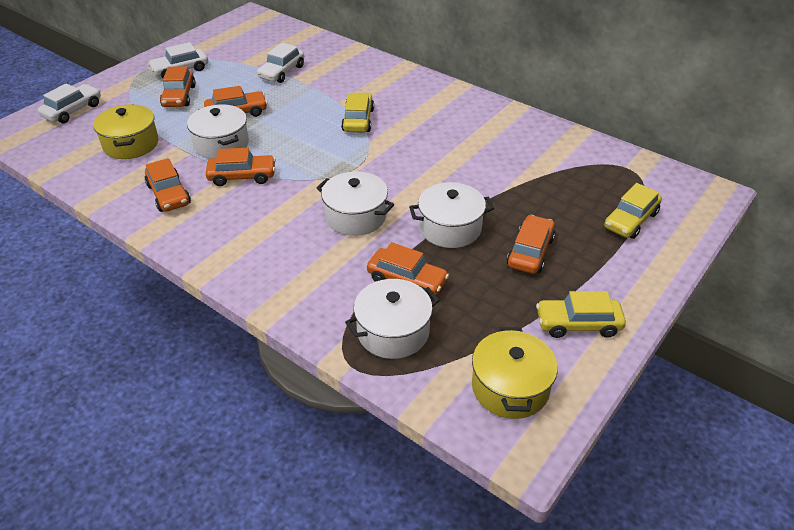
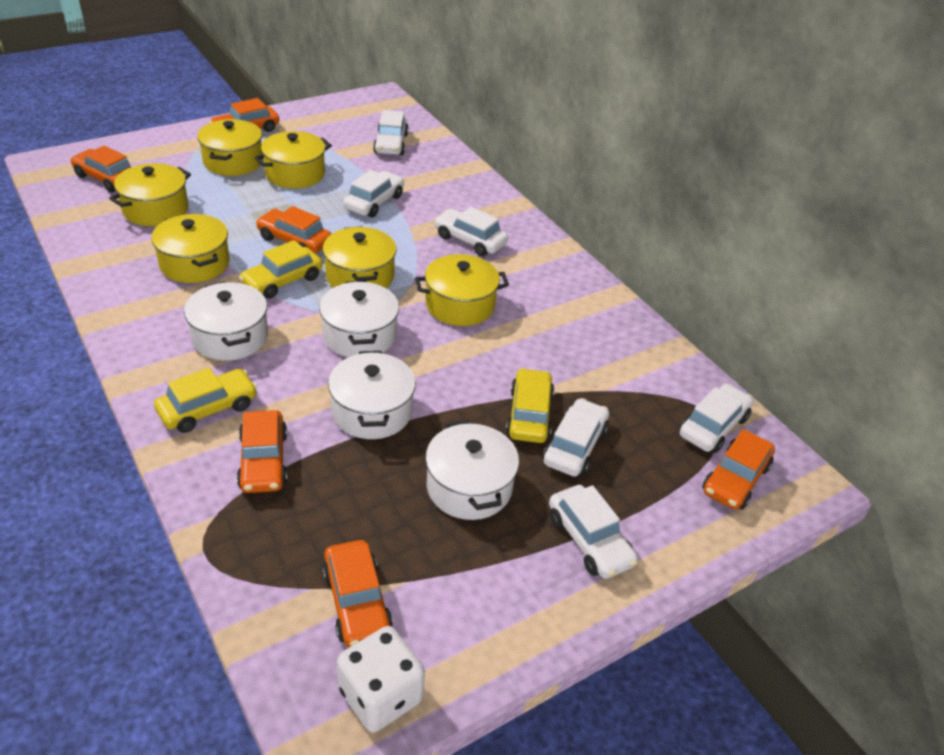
white car: 3 -> 6
white dice: 0 -> 1
yellow pot: 2 -> 6

